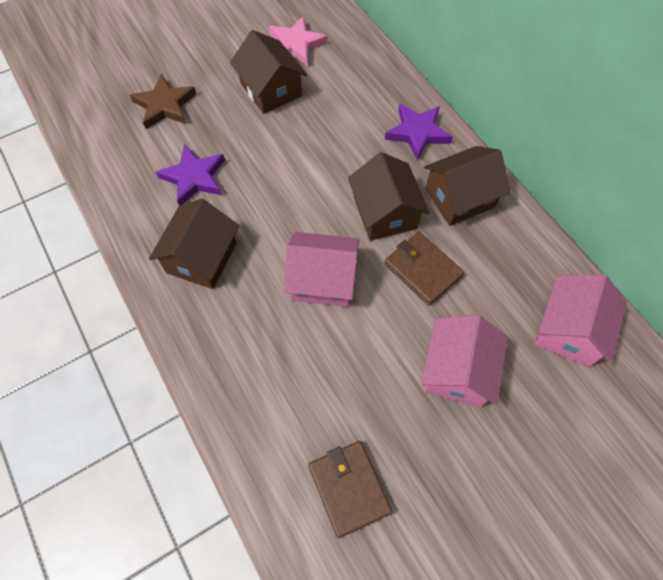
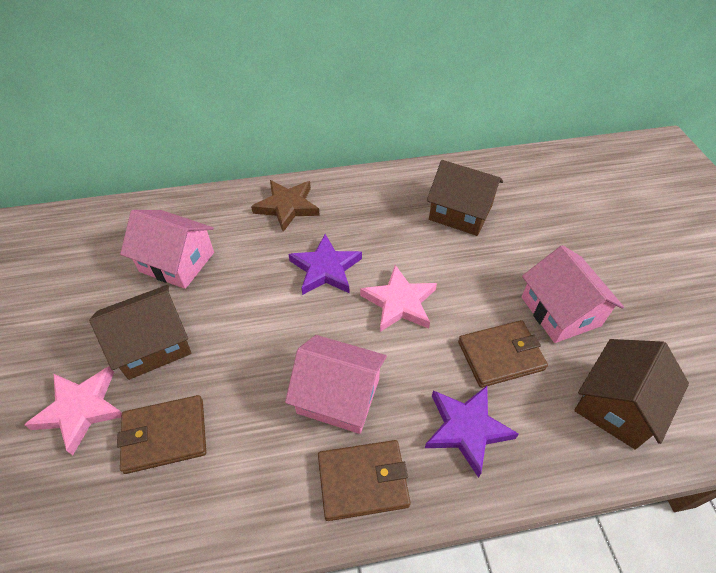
brown house: 4 -> 3
brown wallet: 2 -> 3
pink star: 1 -> 2

